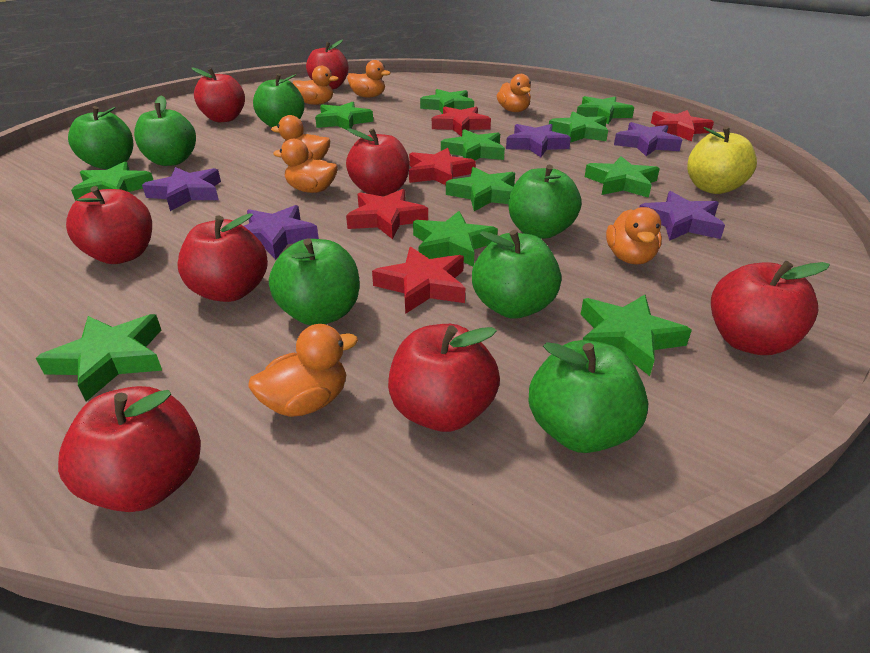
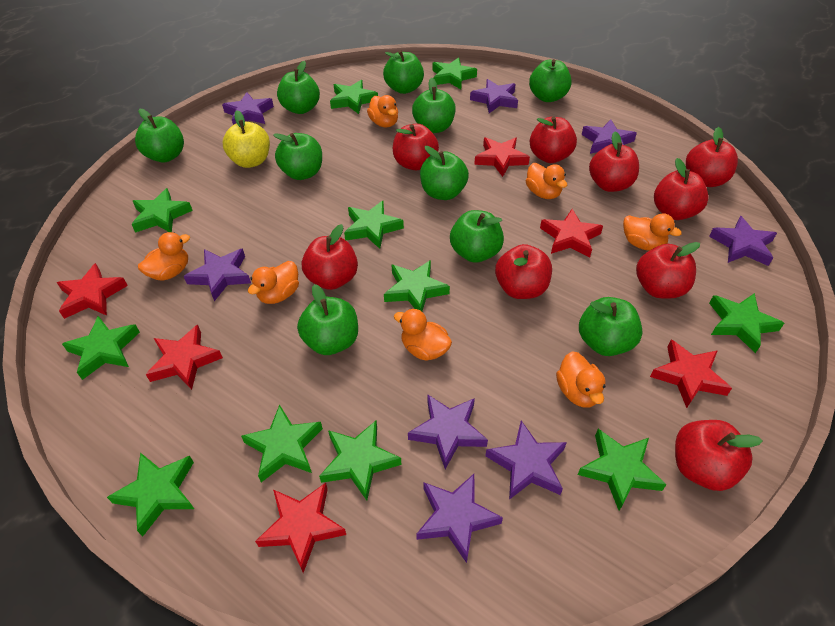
green apple: 7 -> 10
purple star: 5 -> 8
red apple: 8 -> 9
red star: 5 -> 6

